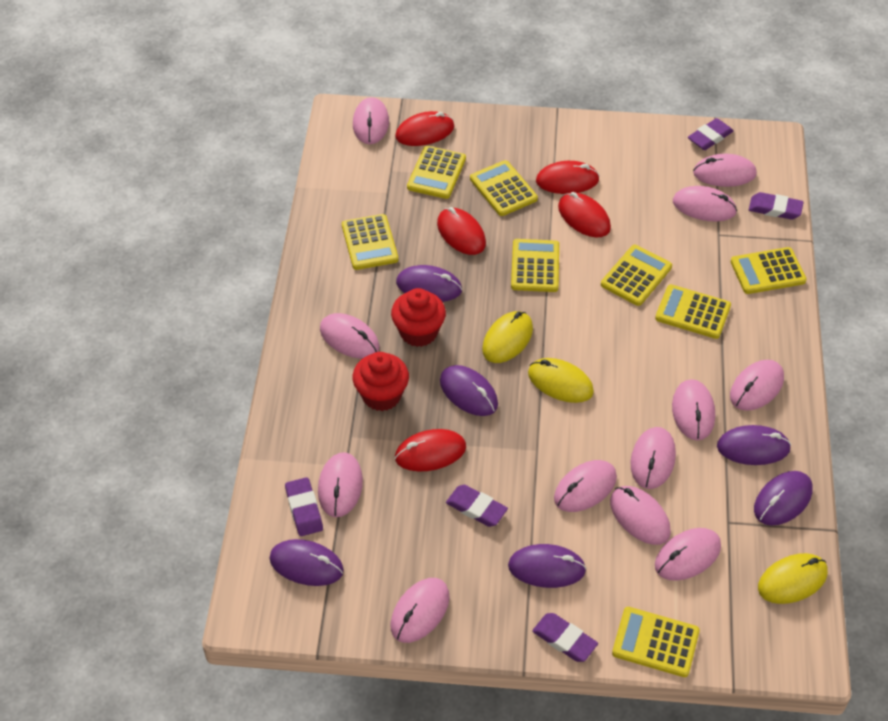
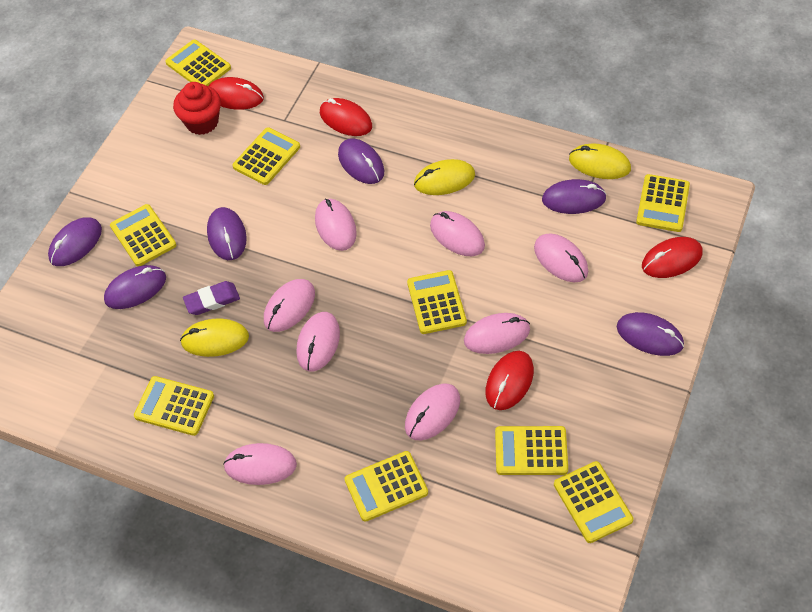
pink mouse: 12 -> 8
purple eraser: 5 -> 1
red cupcake: 2 -> 1
red mouse: 5 -> 4
yellow calculator: 8 -> 9

